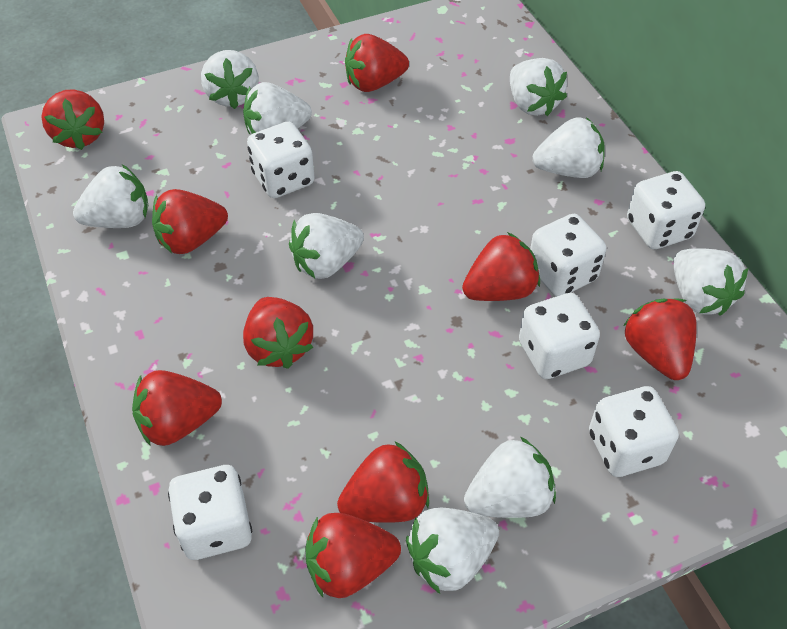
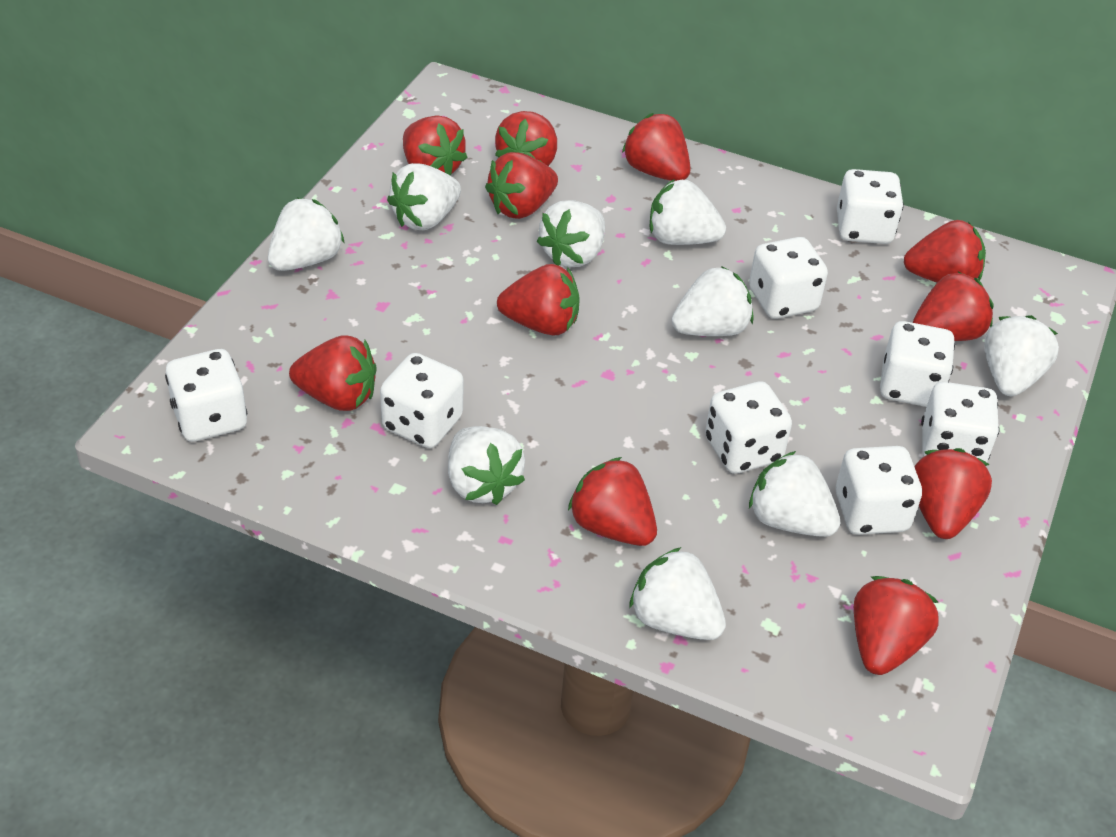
red strawberry: 9 -> 11
white dice: 6 -> 8

